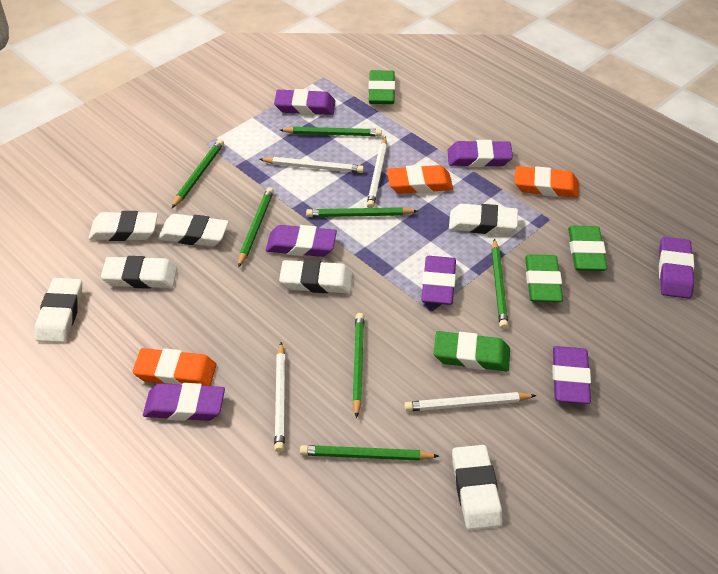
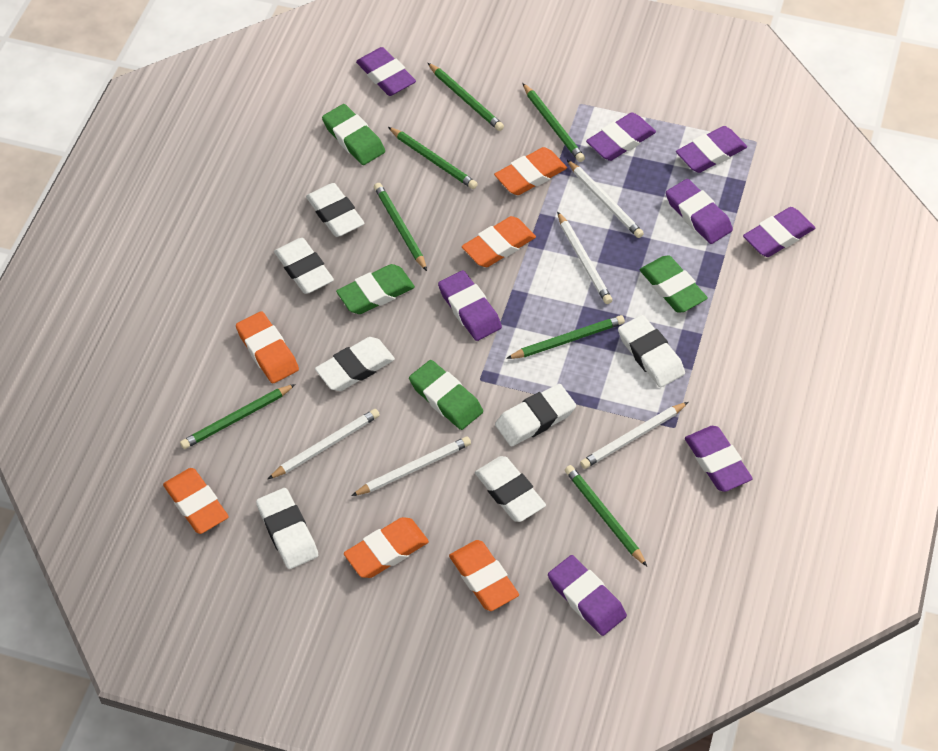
orange eraser: 3 -> 6
purple eraser: 7 -> 8
white pencil: 4 -> 5

